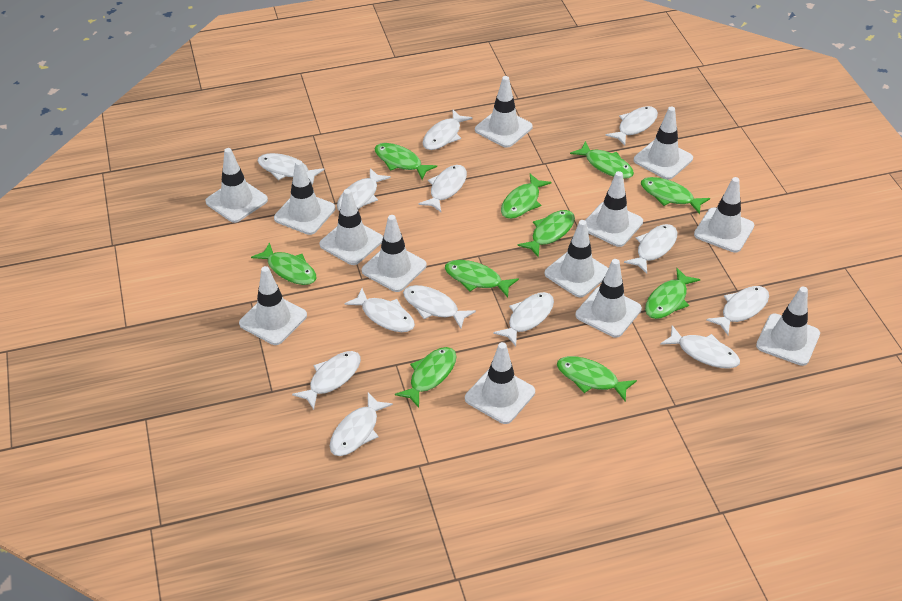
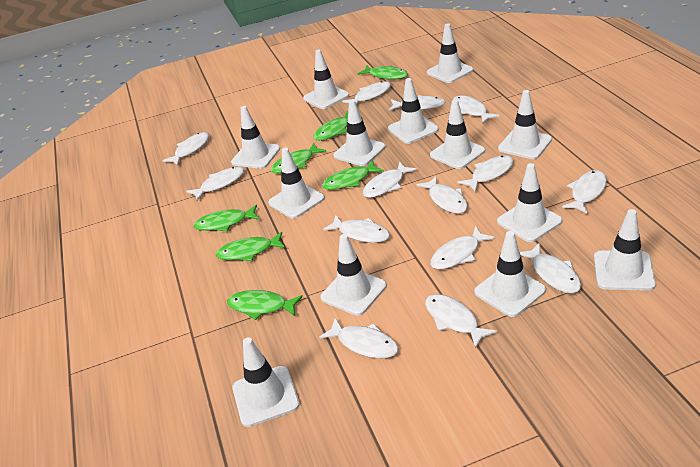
green fish: 10 -> 7
white fish: 13 -> 14

